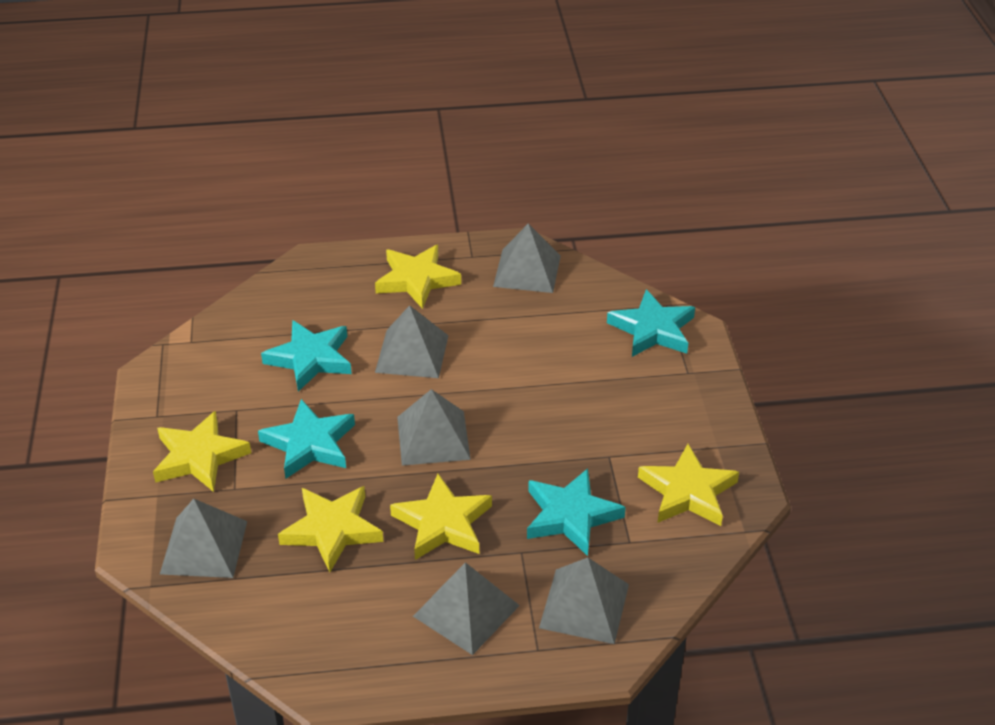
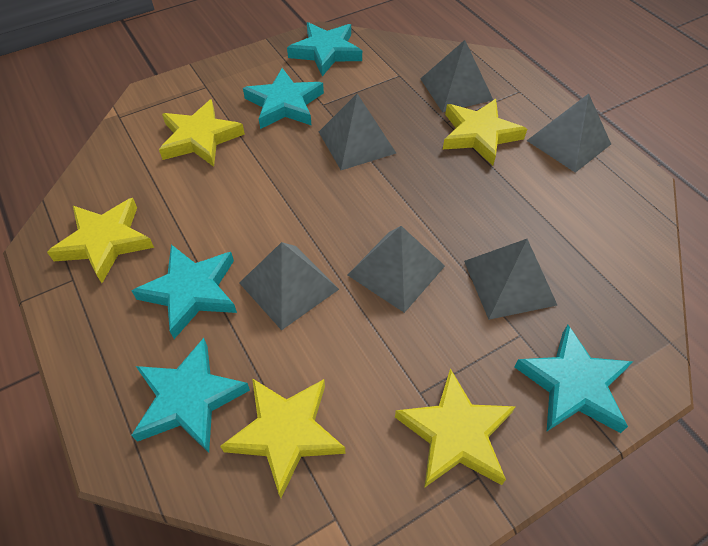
turquoise star: 4 -> 5

